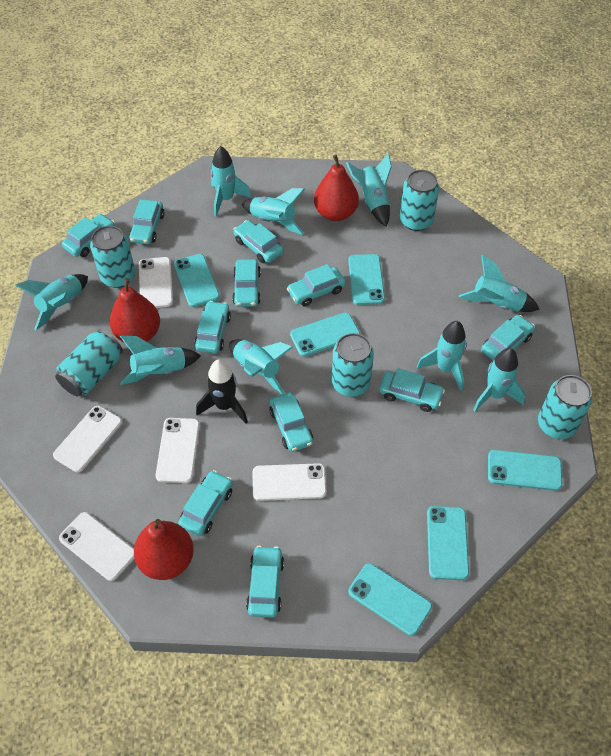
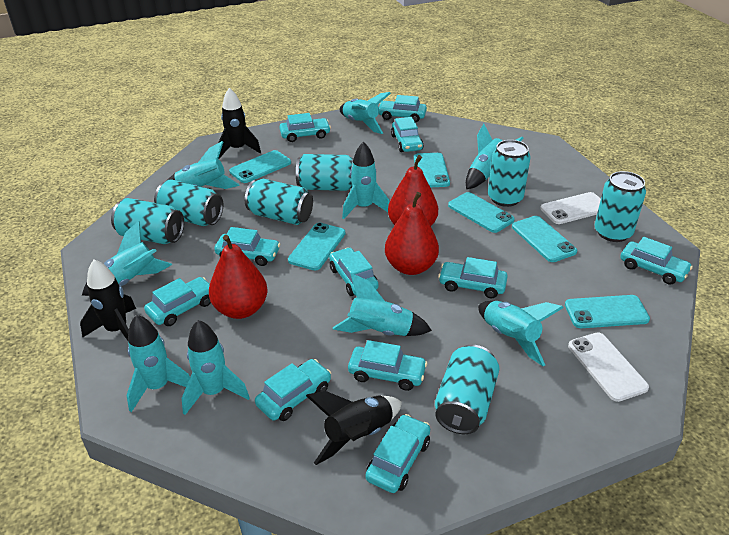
black rocket: 1 -> 3
turquoise can: 5 -> 7
white phone: 5 -> 2

